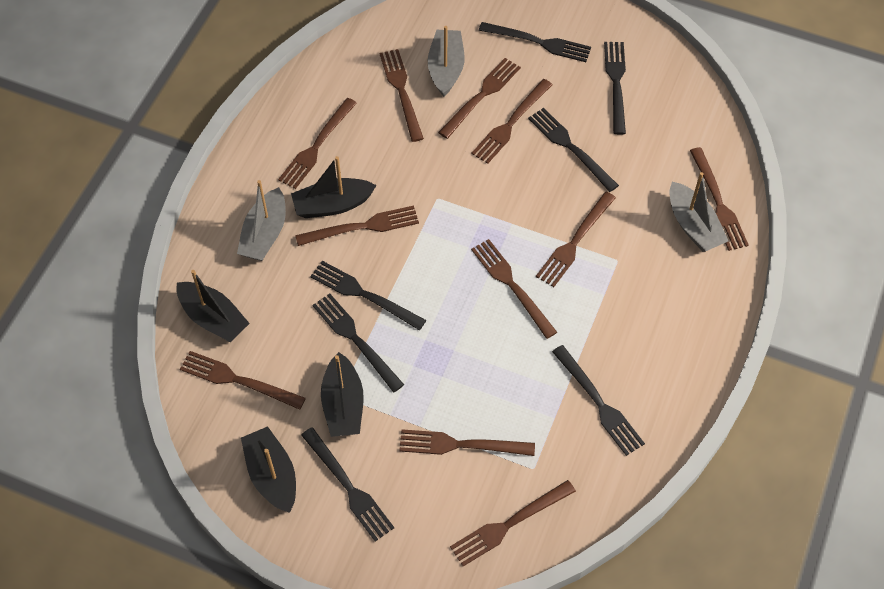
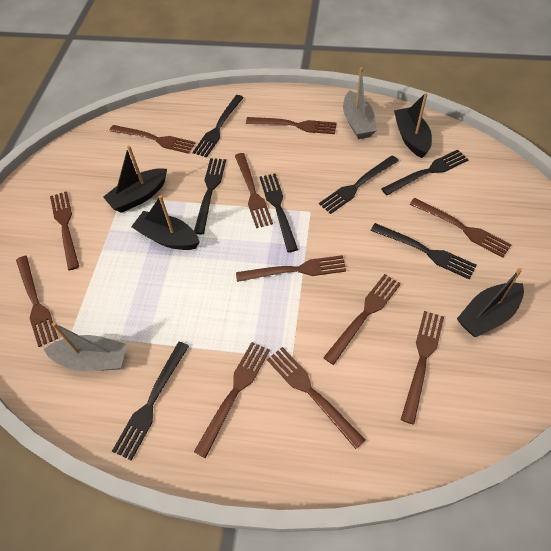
grey boat: 3 -> 2

